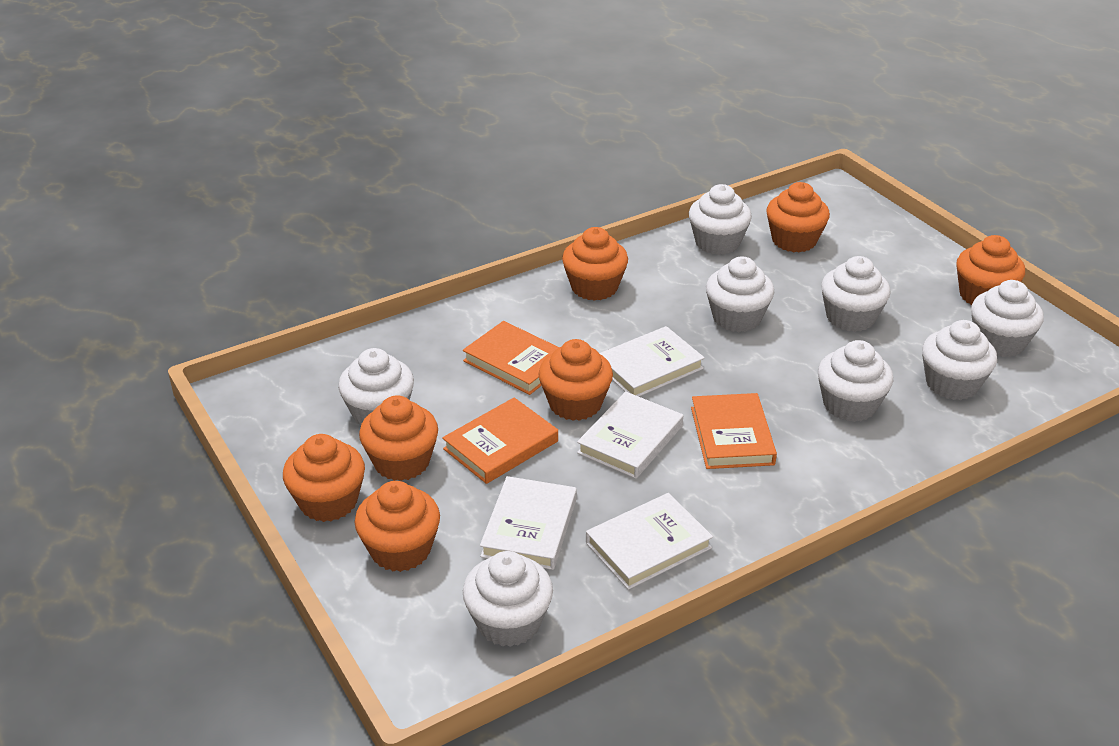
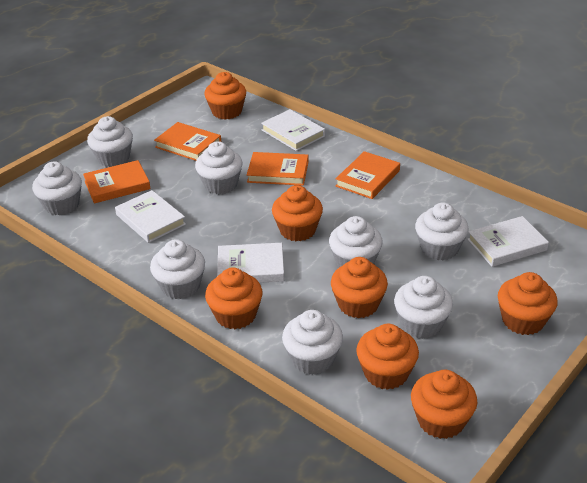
orange book: 3 -> 4

